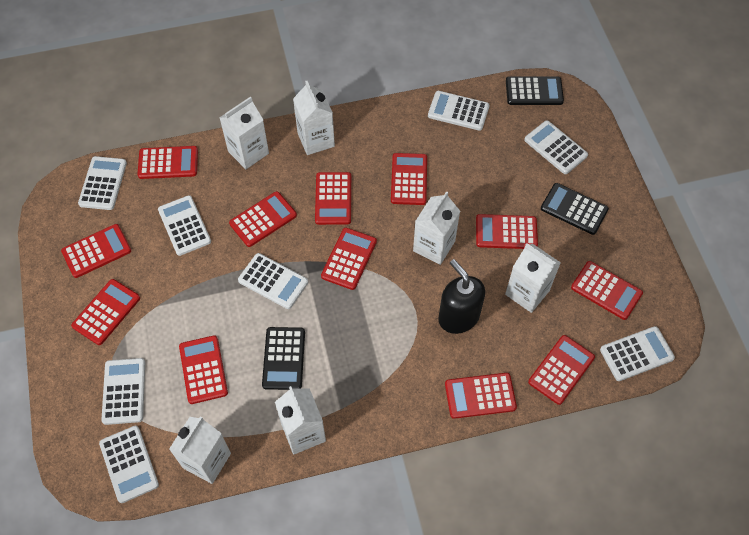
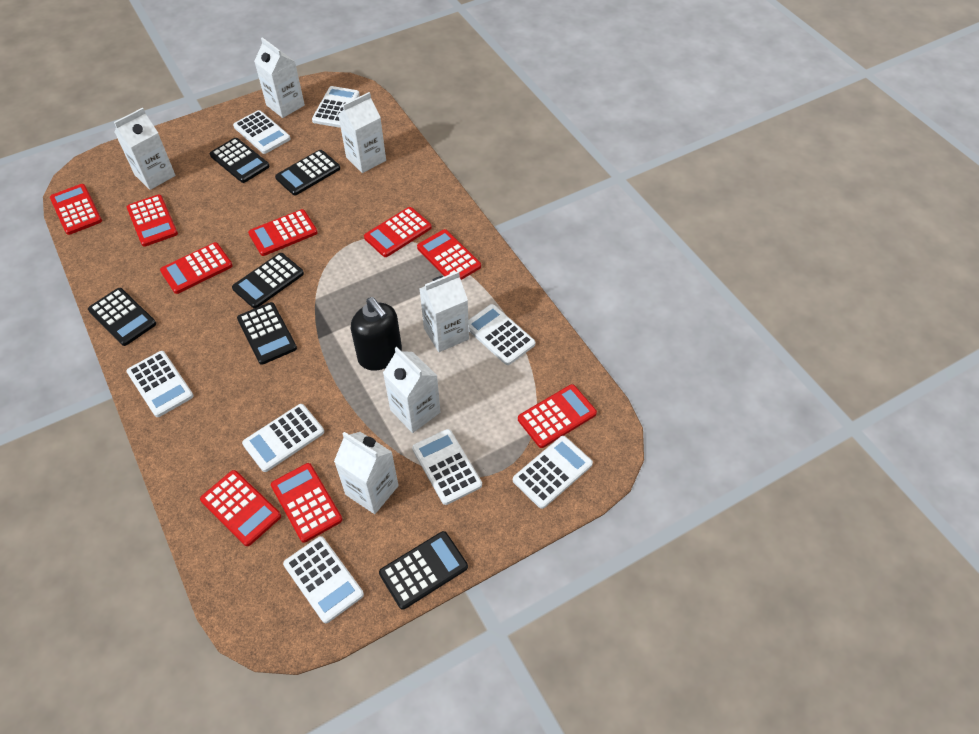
black calculator: 3 -> 6
red calculator: 12 -> 9

